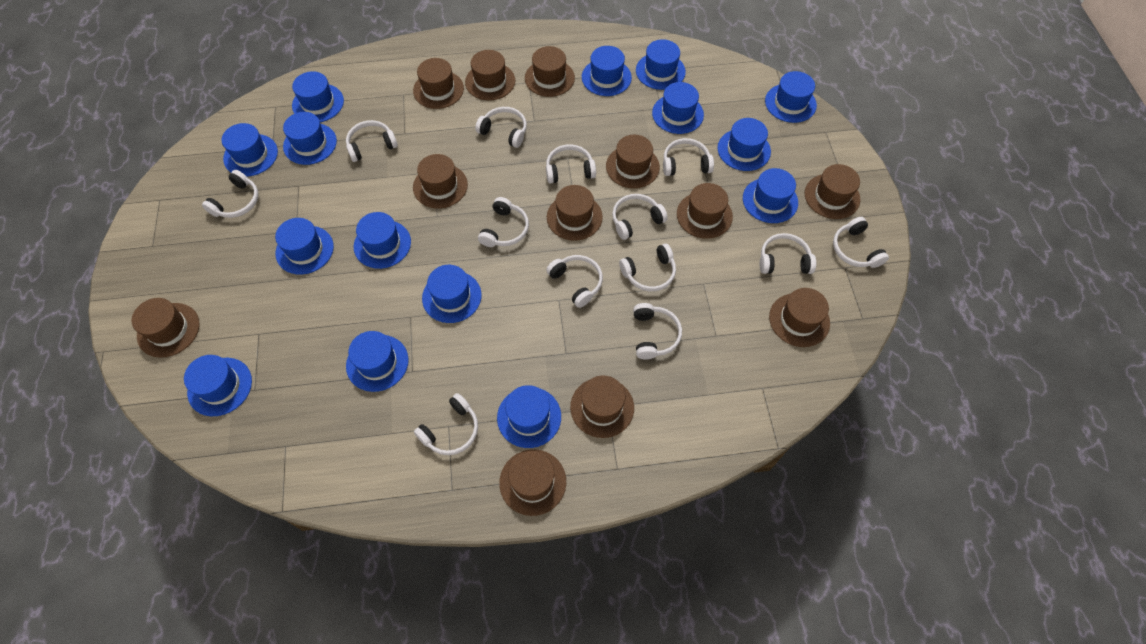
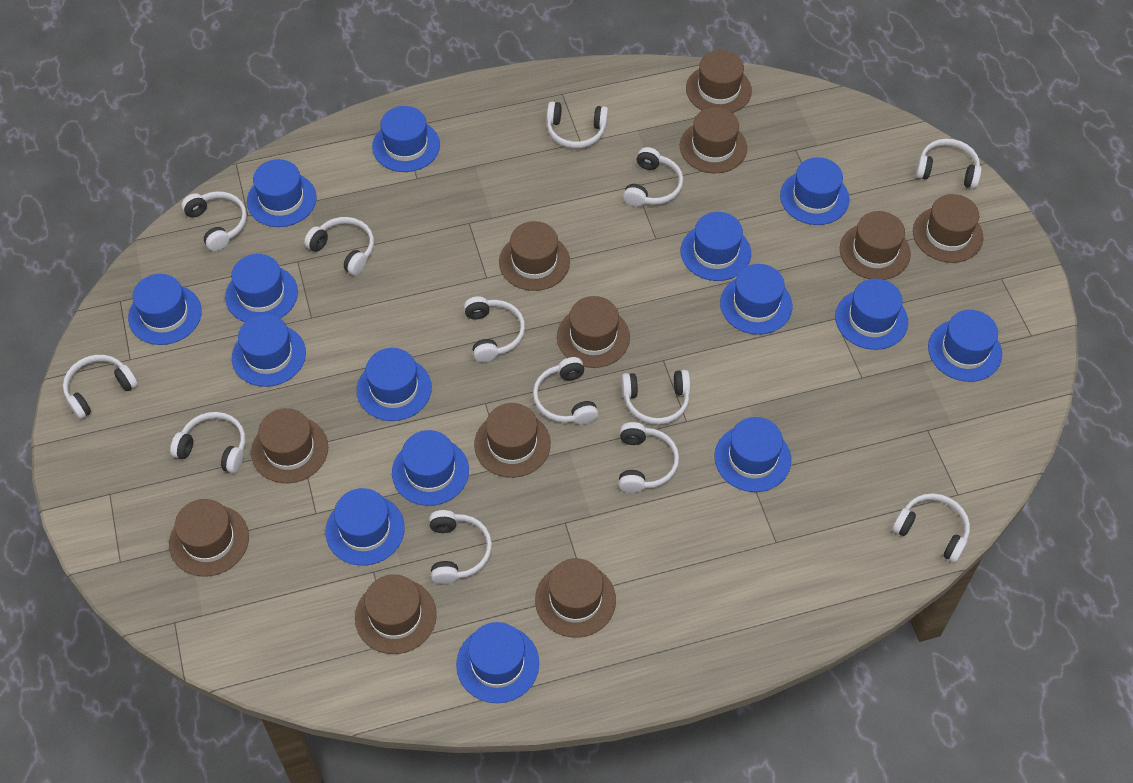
brown hat: 12 -> 11

